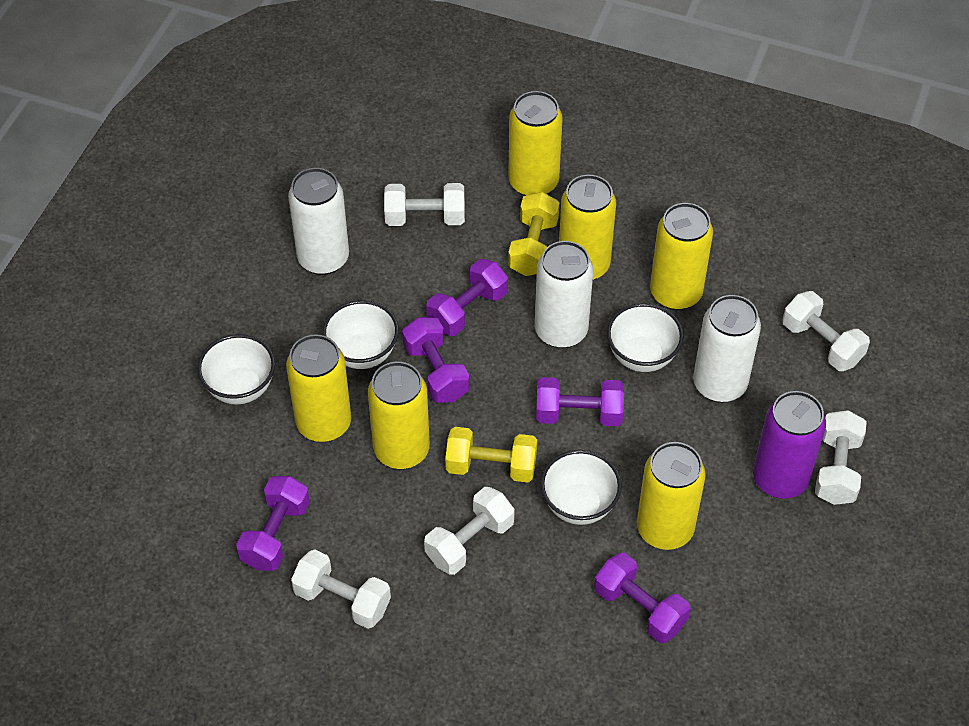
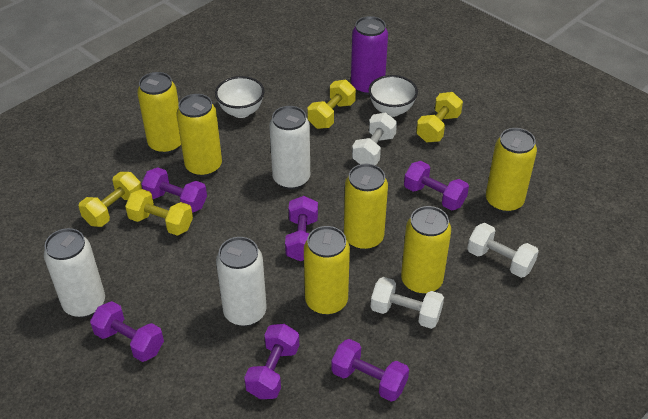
purple dumbbell: 5 -> 6
white bowl: 4 -> 2
white dumbbell: 5 -> 3
yellow dumbbell: 2 -> 4

